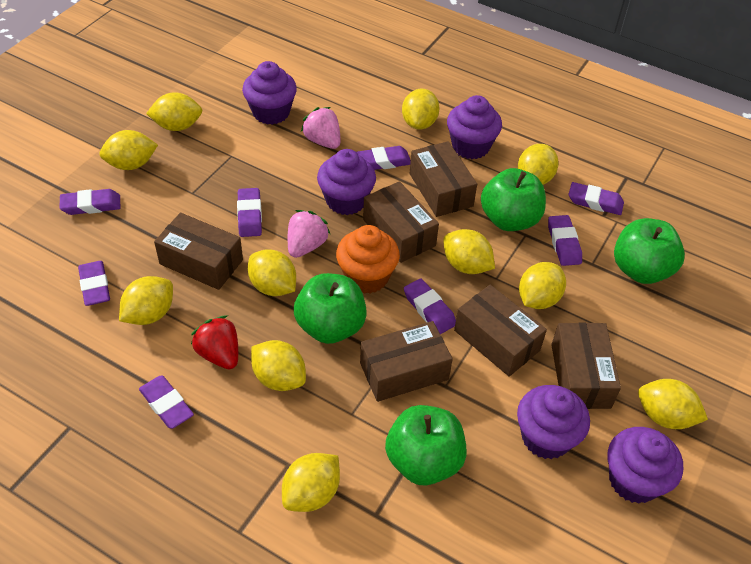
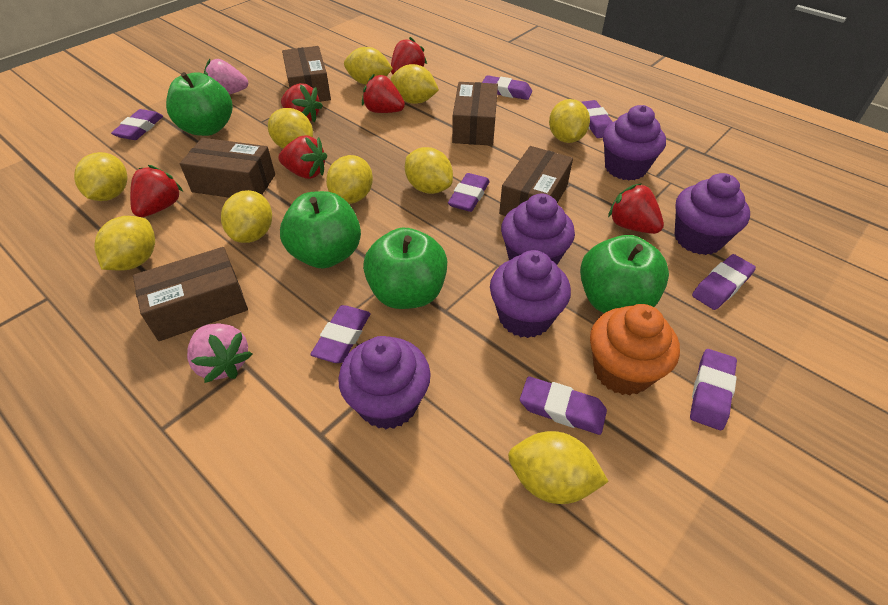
brown box: 6 -> 5
red strawberry: 1 -> 6
yellow lemon: 11 -> 10

